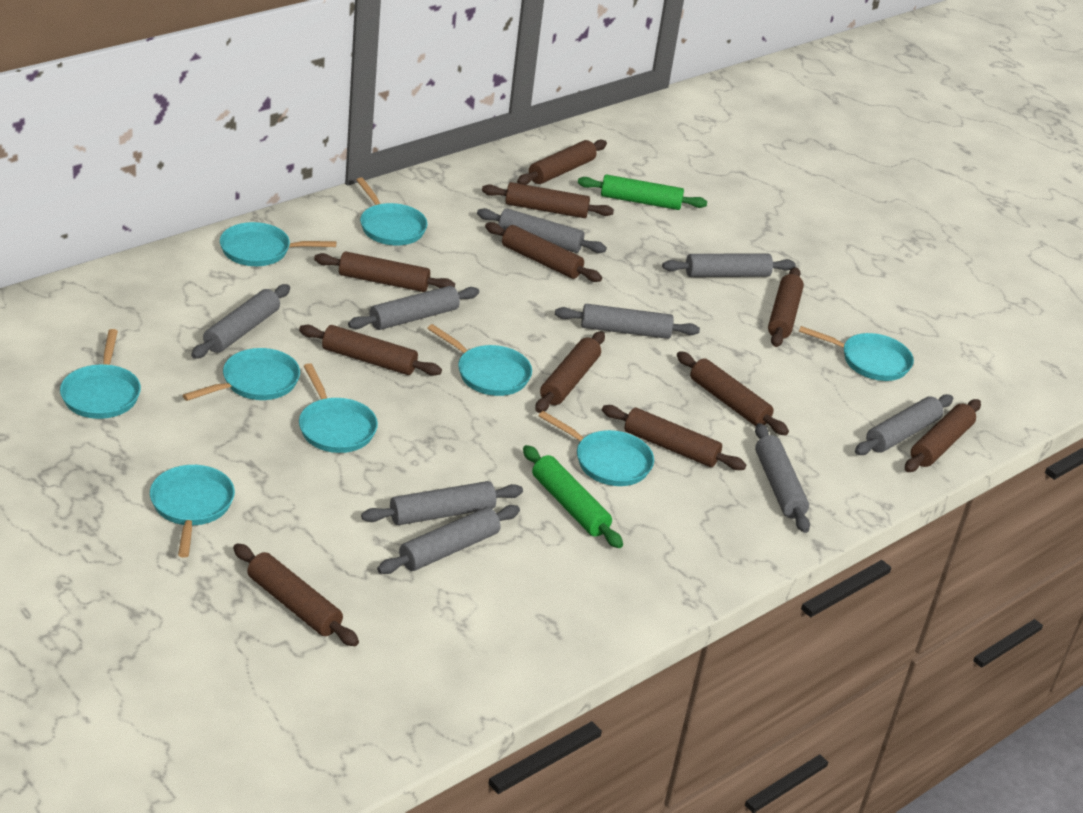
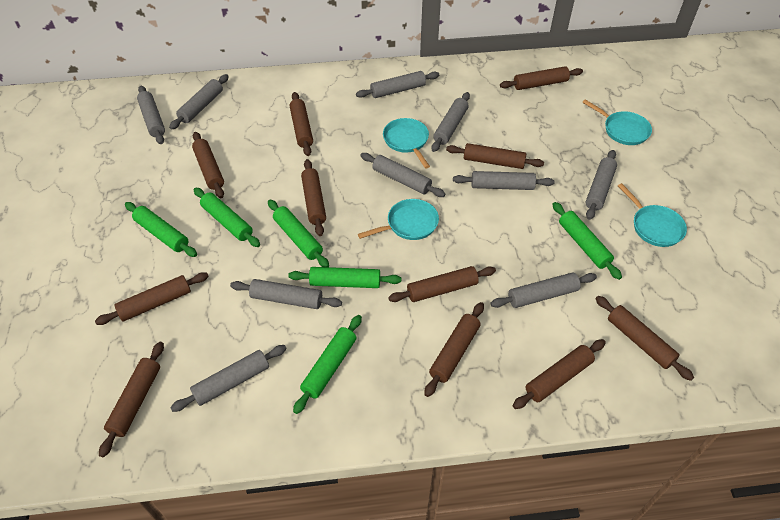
green rolling pin: 2 -> 6
grey rolling pin: 9 -> 10
turquoise pan: 9 -> 4

